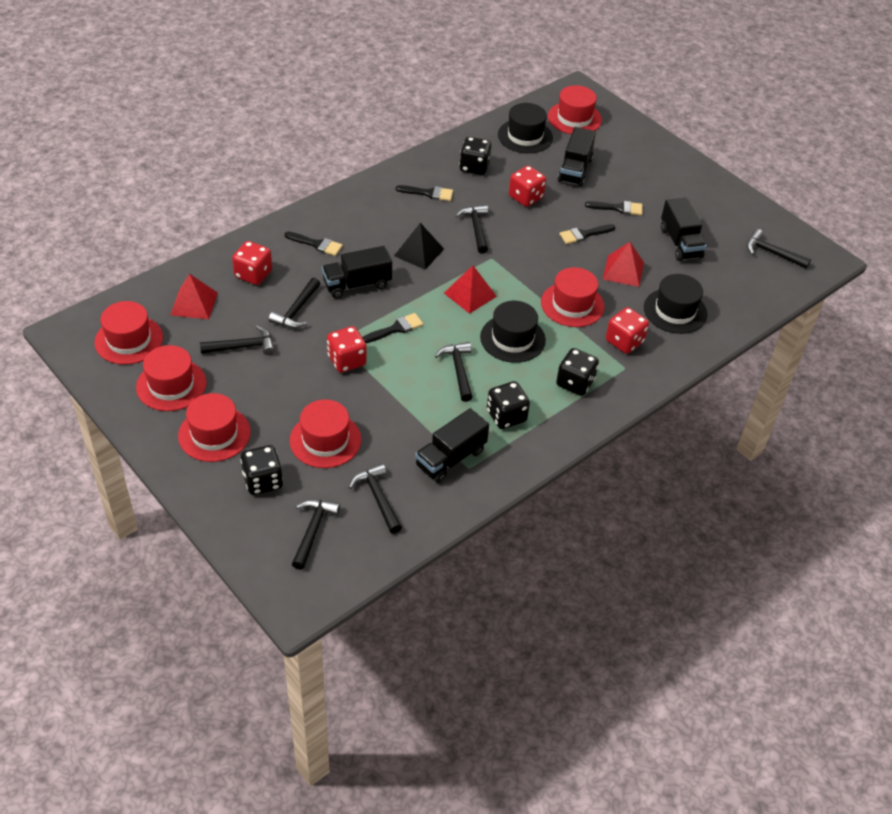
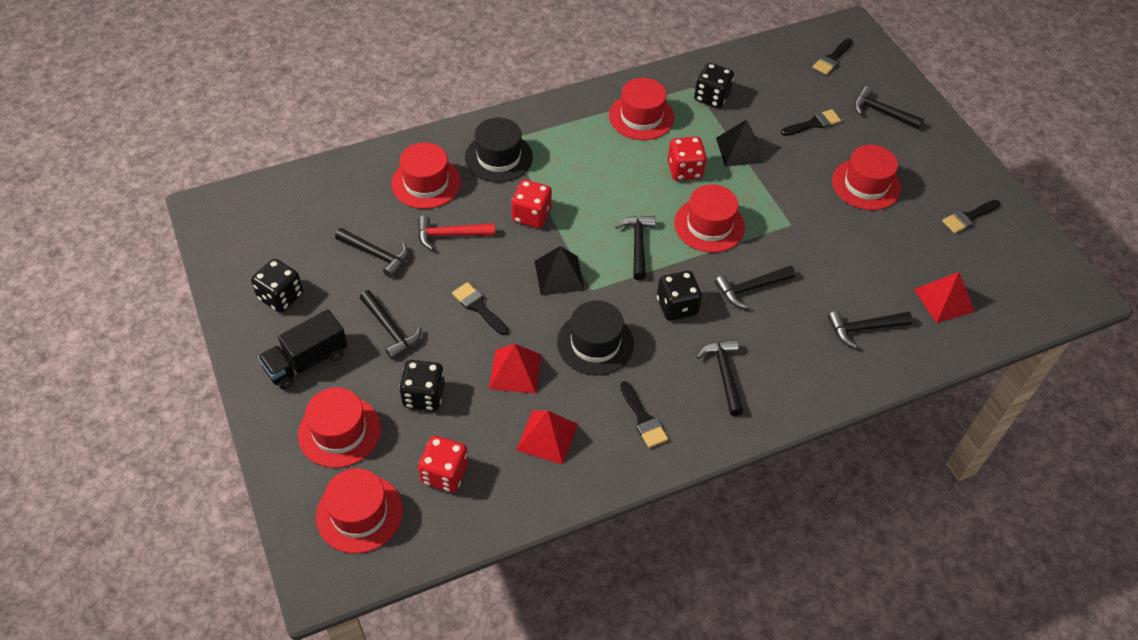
black hat: 3 -> 2
black pyramid: 1 -> 2
black truck: 4 -> 1
red dice: 4 -> 3
red hammer: 0 -> 1

